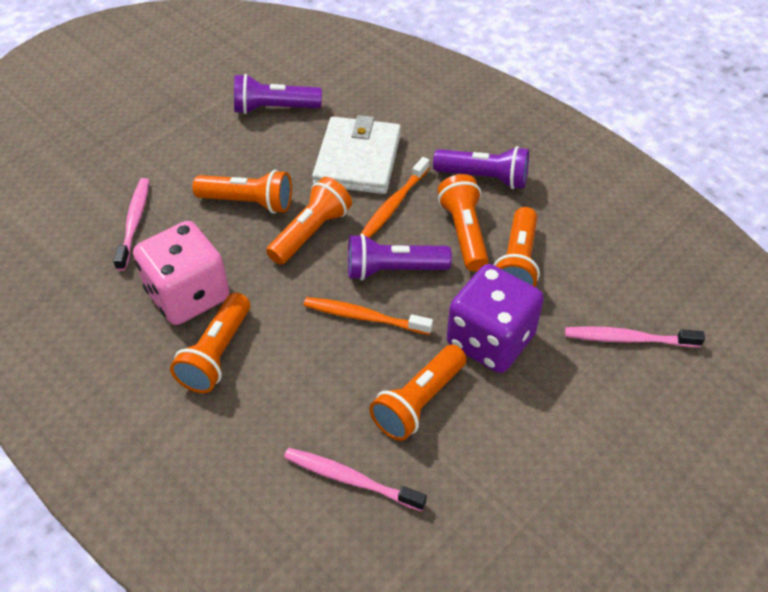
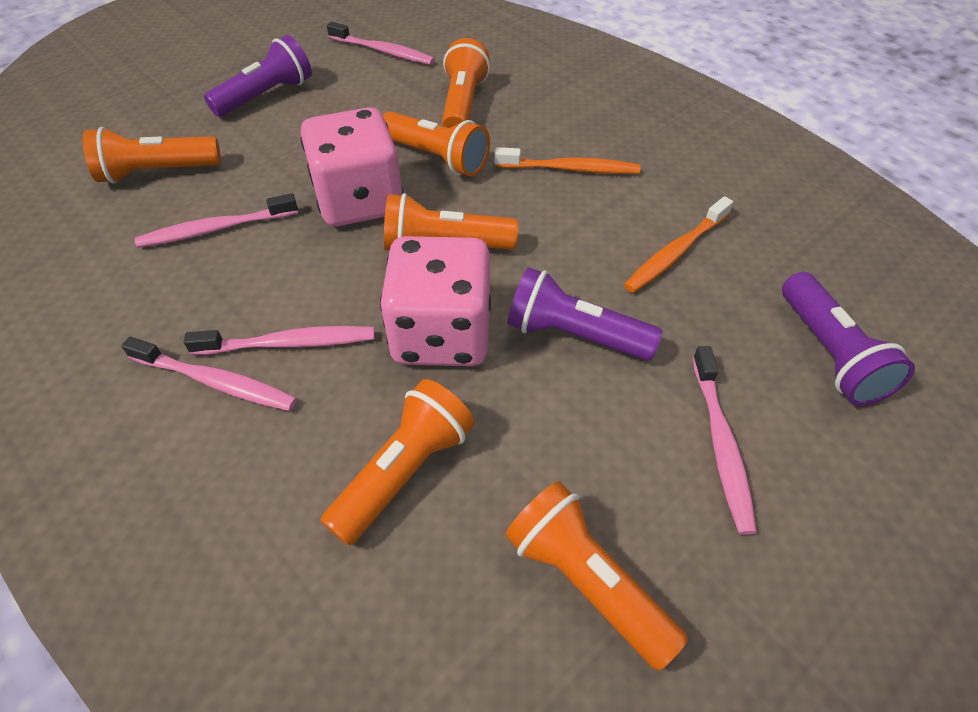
pink dice: 1 -> 2
pink toothbrush: 3 -> 5
purple dice: 1 -> 0
white wallet: 1 -> 0

